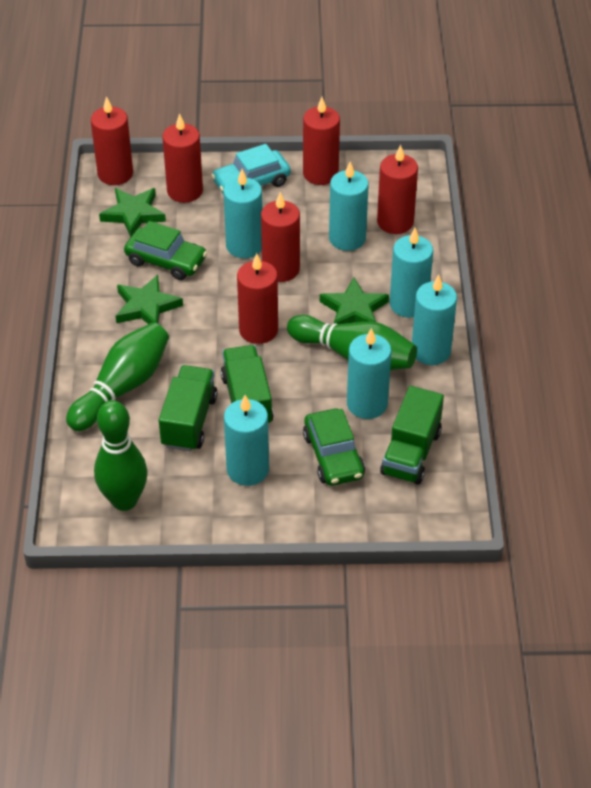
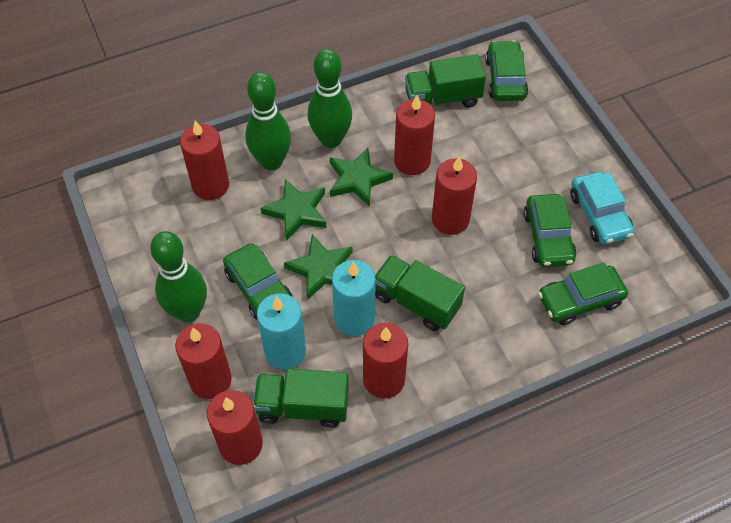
green car: 2 -> 4
turquoise candle: 6 -> 2

